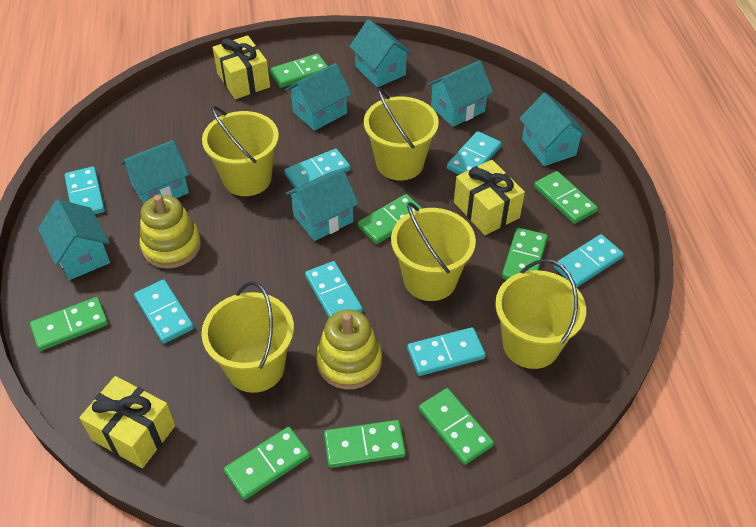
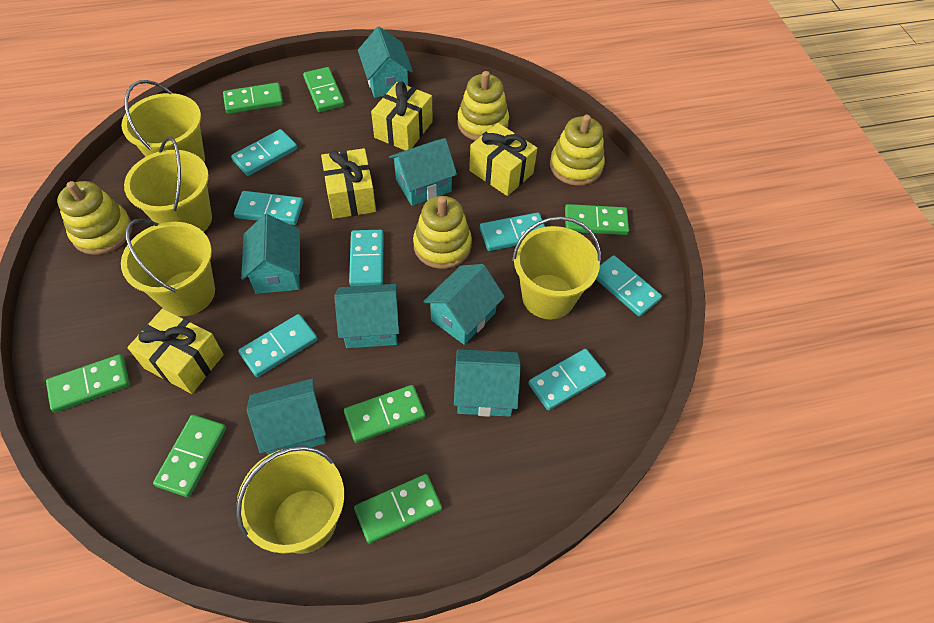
green domino: 8 -> 7
yellow gift: 3 -> 4
yellow stacking toy: 2 -> 4

